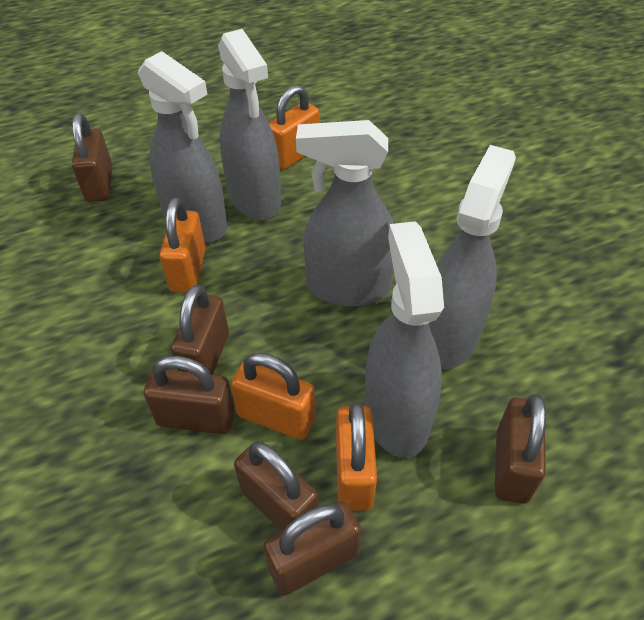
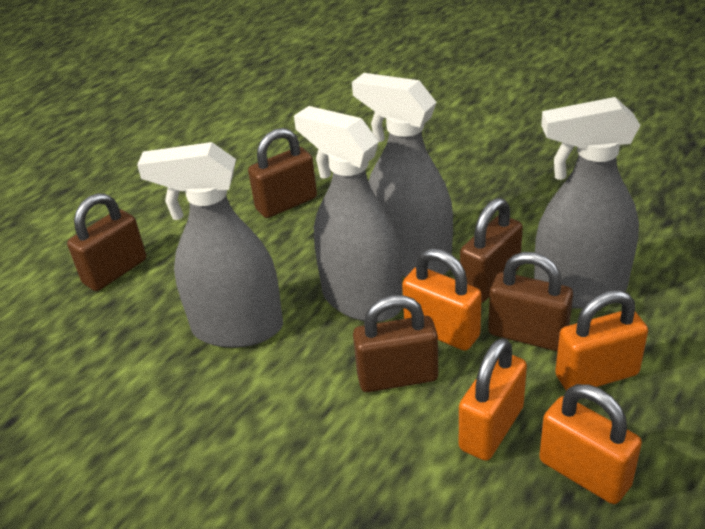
brown padlock: 6 -> 5
grey spray bottle: 5 -> 4

